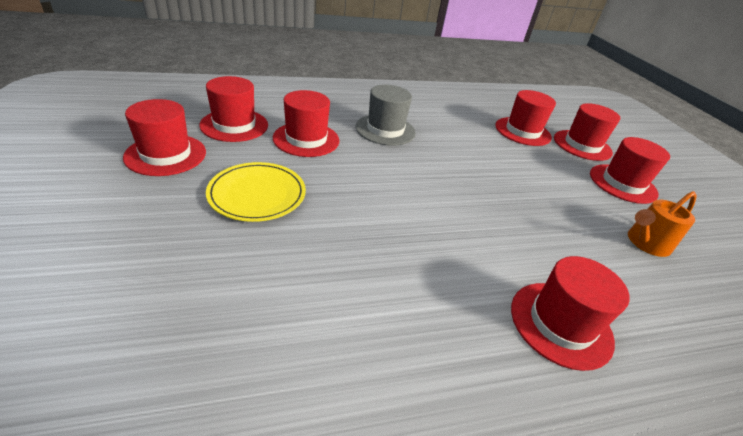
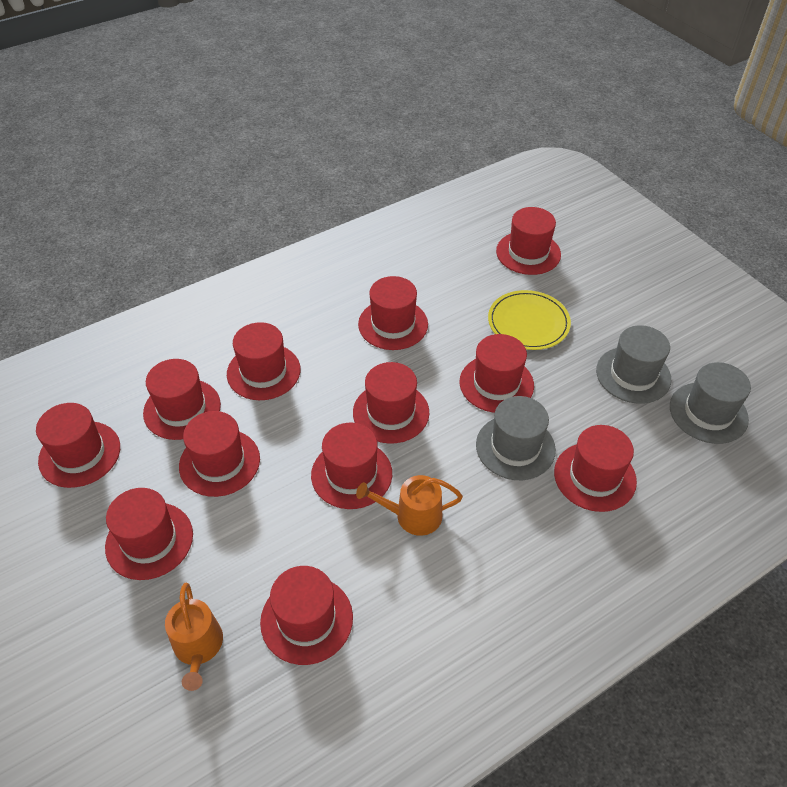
grey hat: 1 -> 3
orange watering can: 1 -> 2
red hat: 7 -> 12

